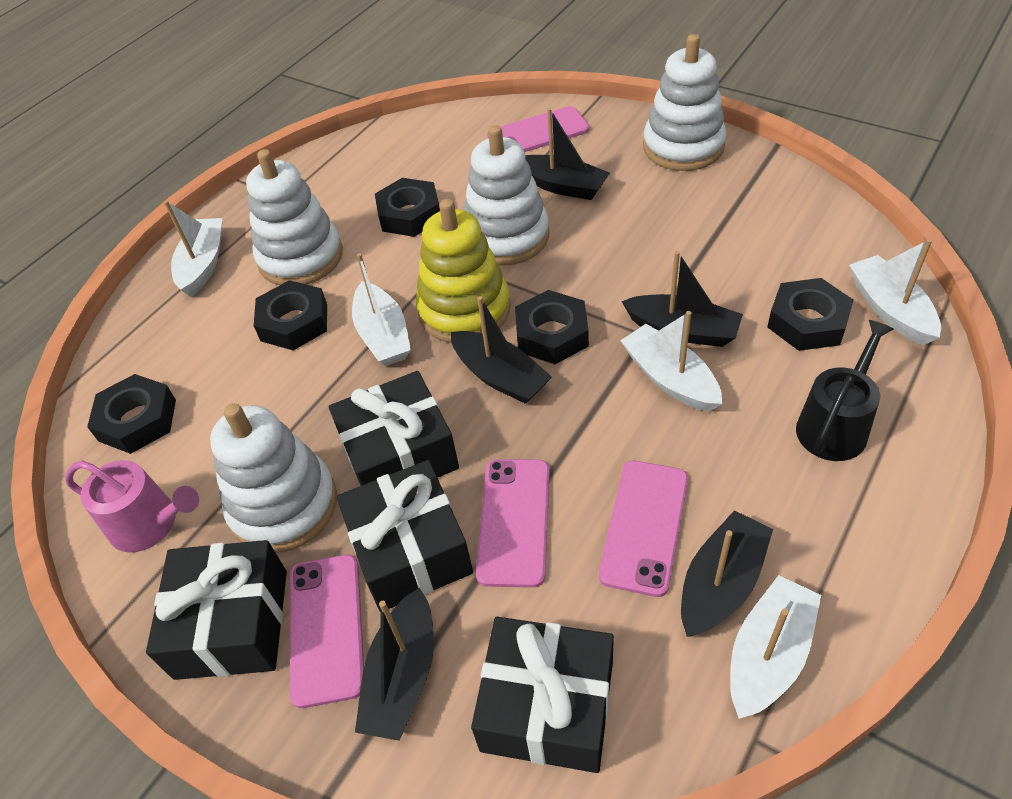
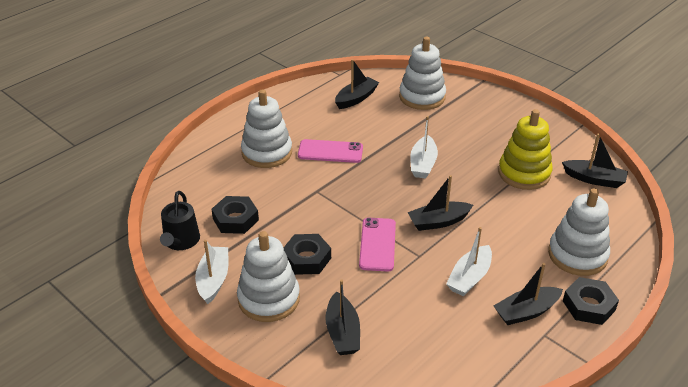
black gift: 4 -> 0
black nut: 5 -> 3
pink phone: 4 -> 2
pink watering can: 1 -> 0
white boat: 5 -> 3

